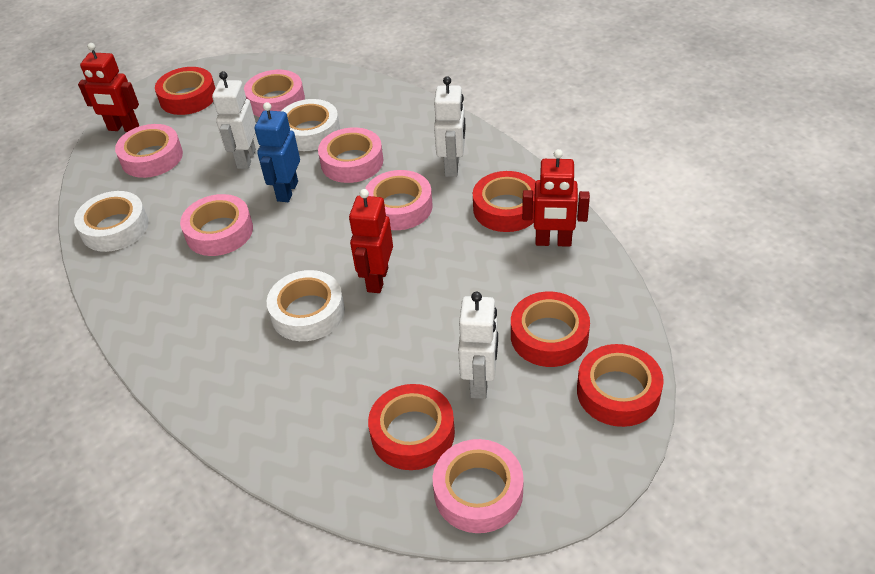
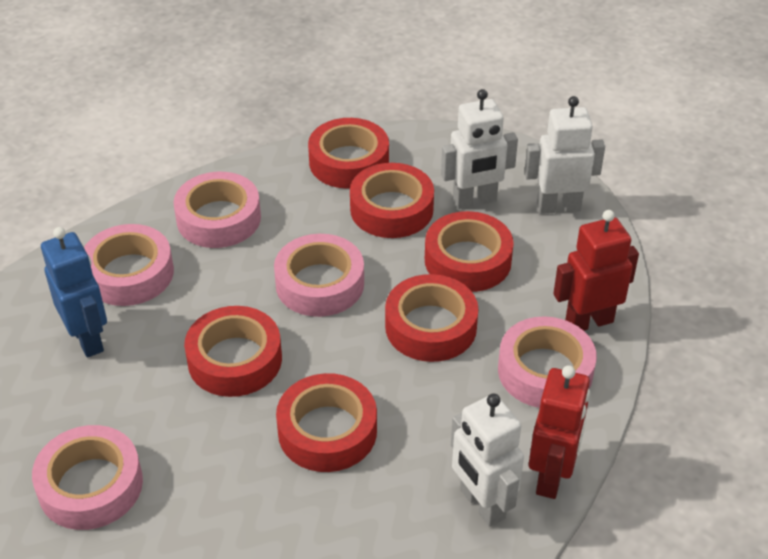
pink tape: 6 -> 5
red robot: 3 -> 2
red tape: 5 -> 6
white tape: 3 -> 0

